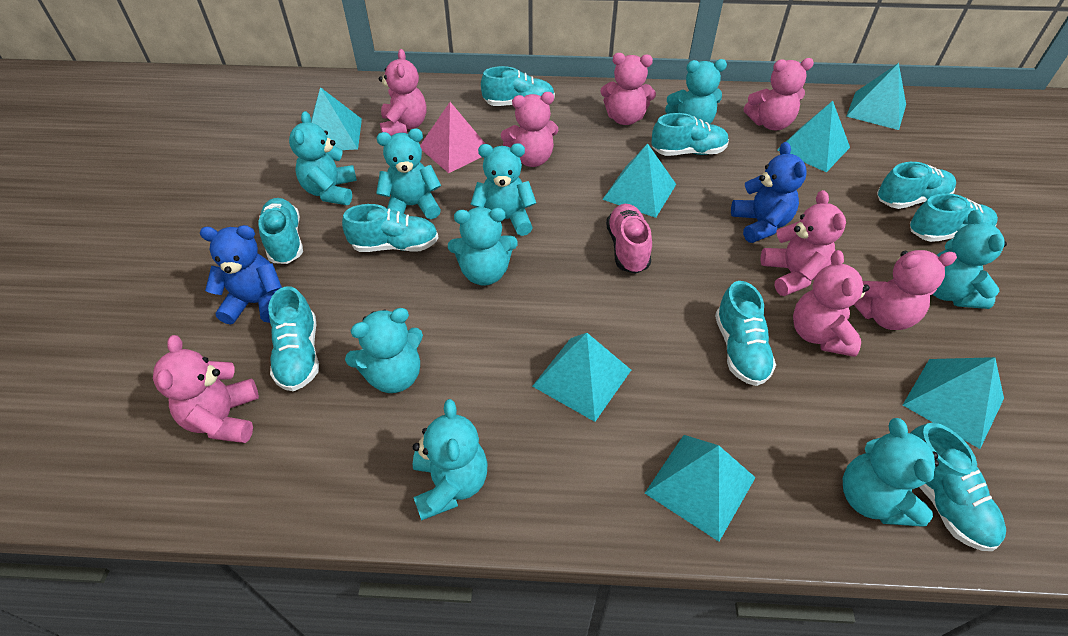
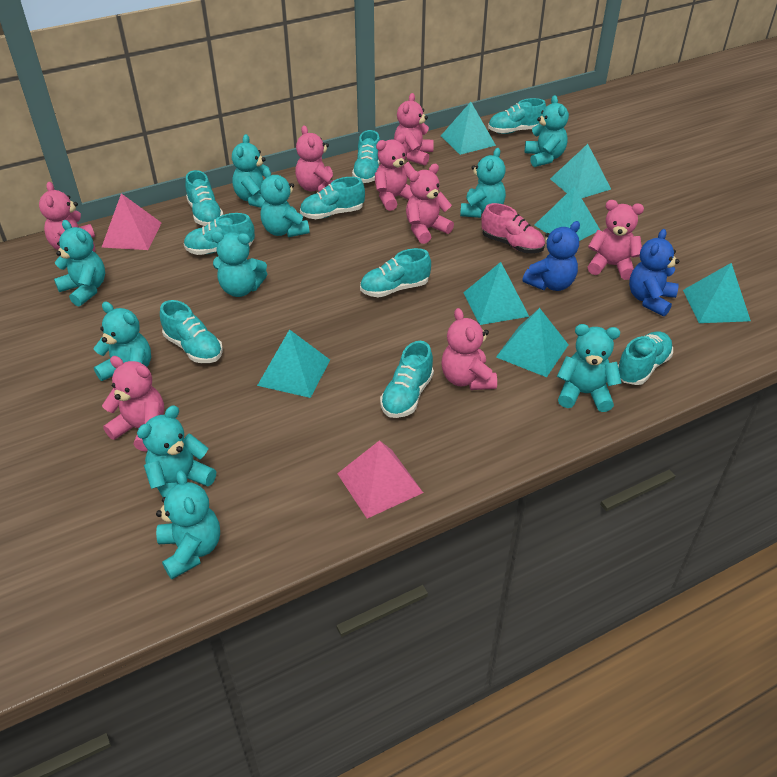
pink pyramid: 1 -> 2
turquoise teddy bear: 9 -> 10

